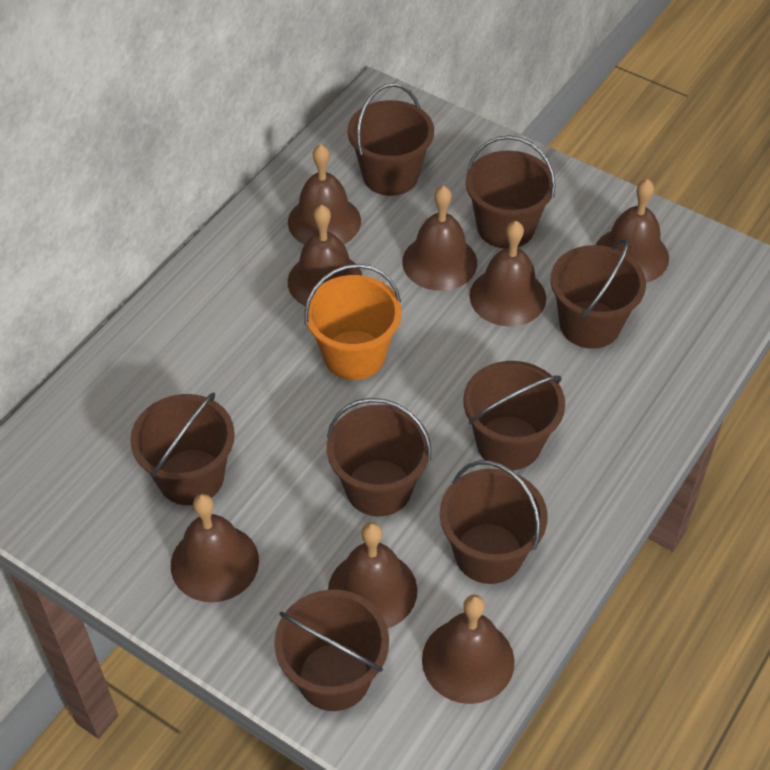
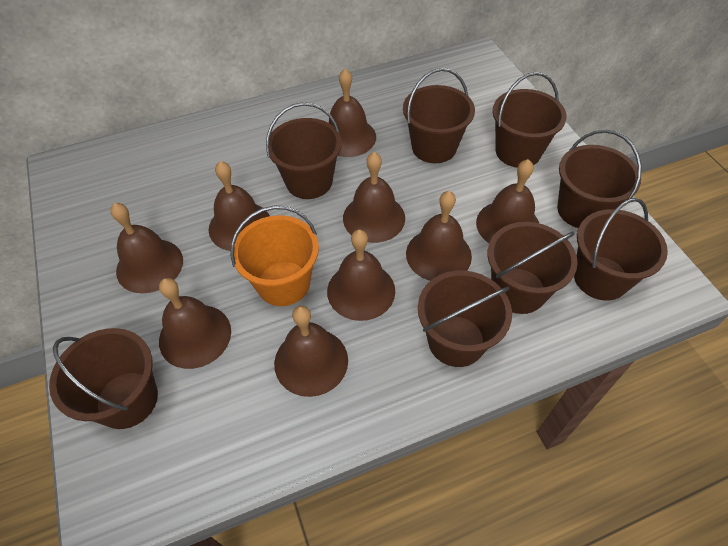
brown bell: 8 -> 9

